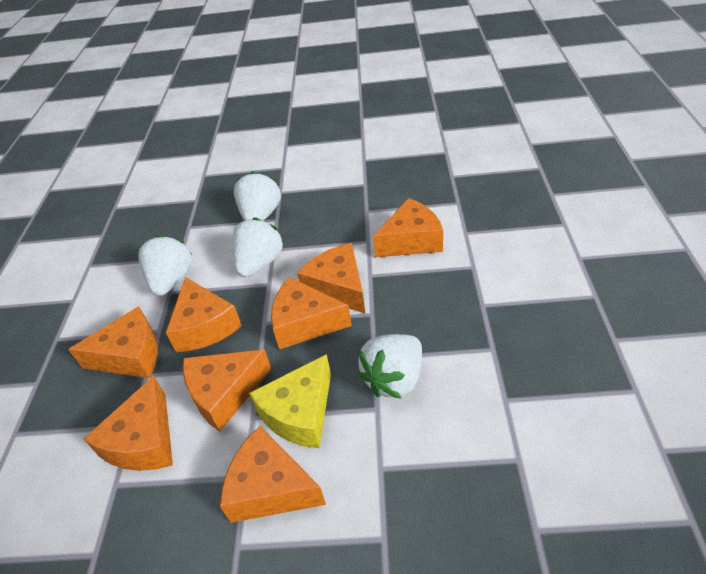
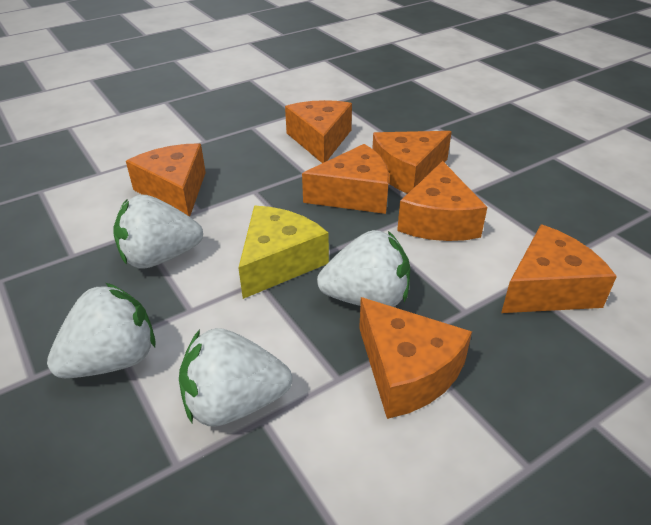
orange cheese: 8 -> 7

